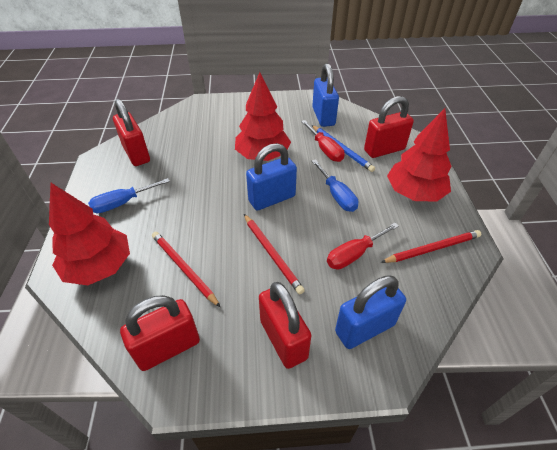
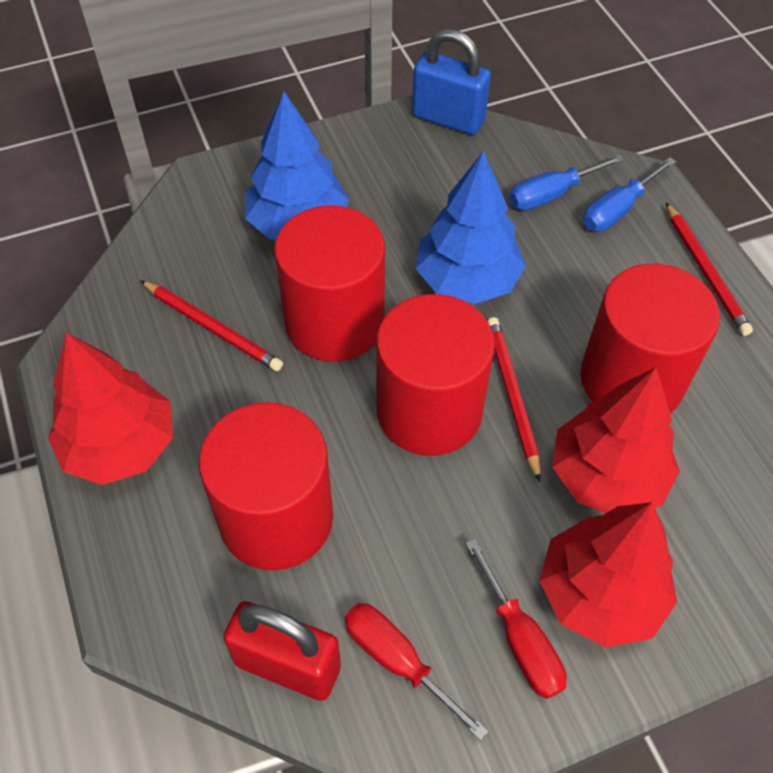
blue padlock: 3 -> 1
blue pencil: 1 -> 0
blue tree: 0 -> 2
red cylinder: 0 -> 4
red padlock: 4 -> 1

